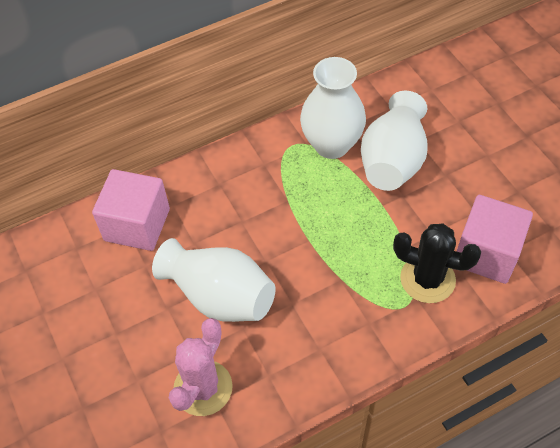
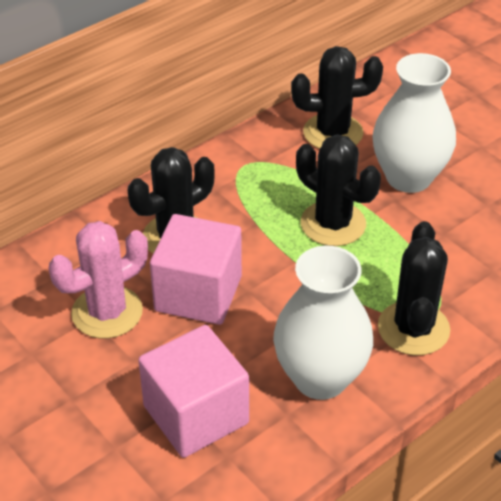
black cactus: 1 -> 4
white vase: 3 -> 2

